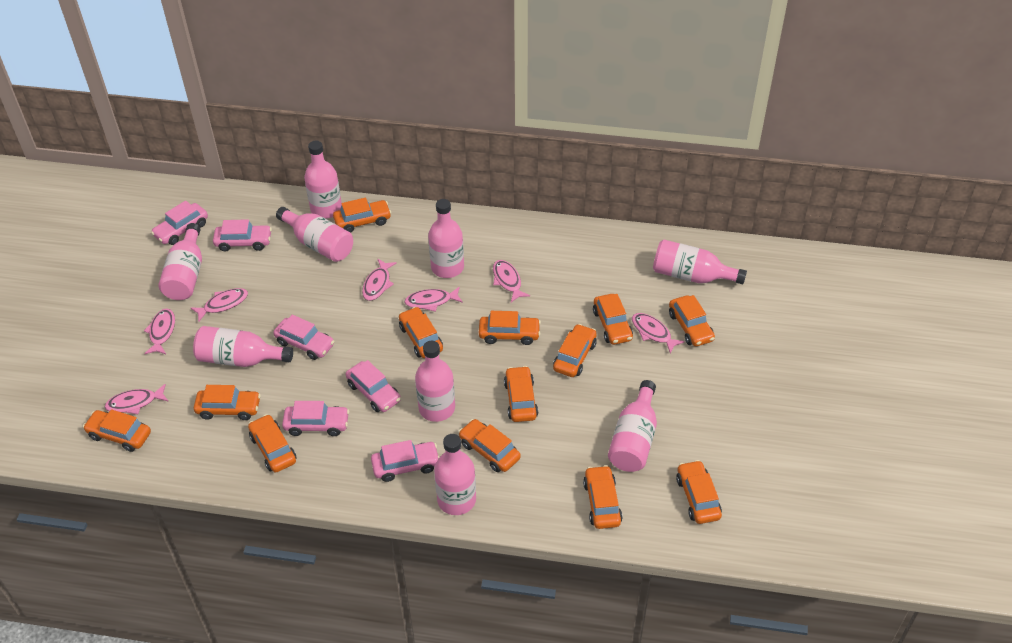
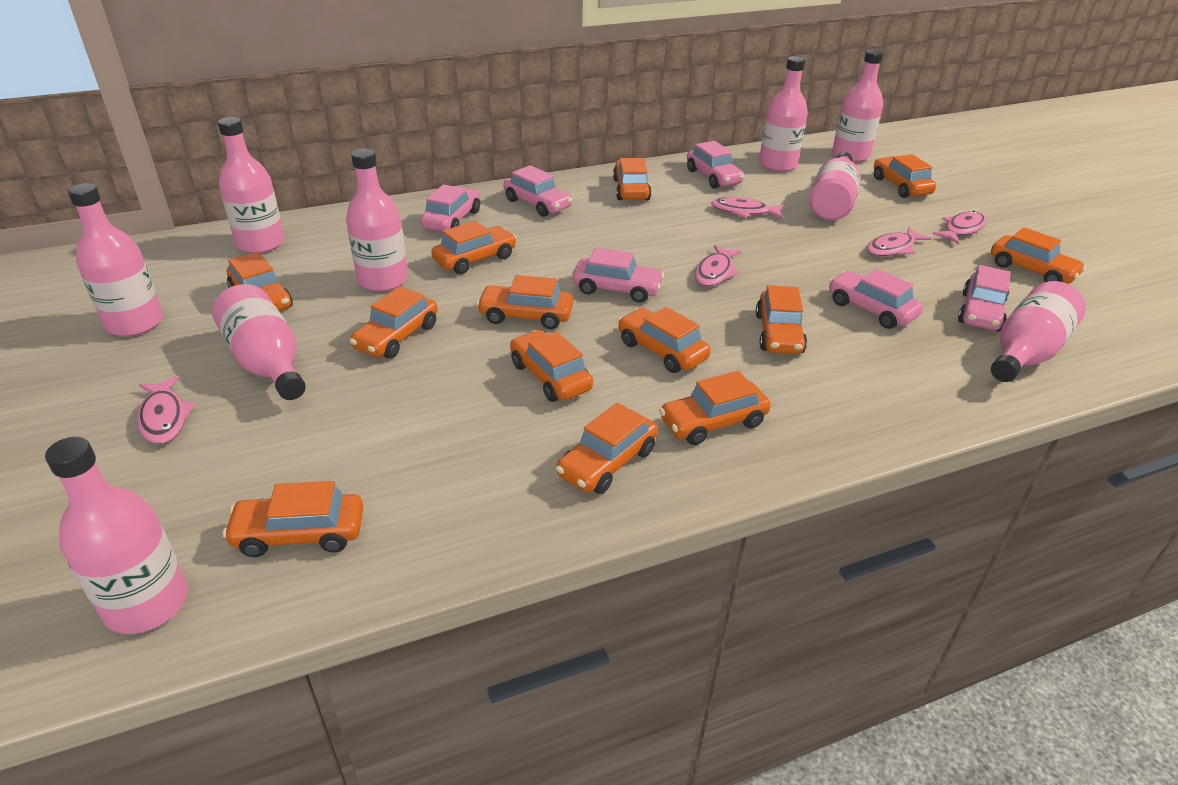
pink fish: 7 -> 5

